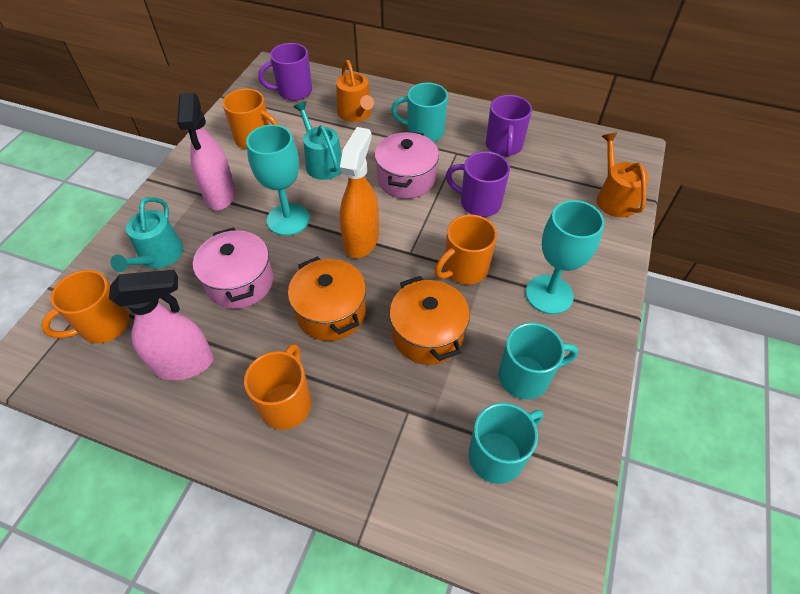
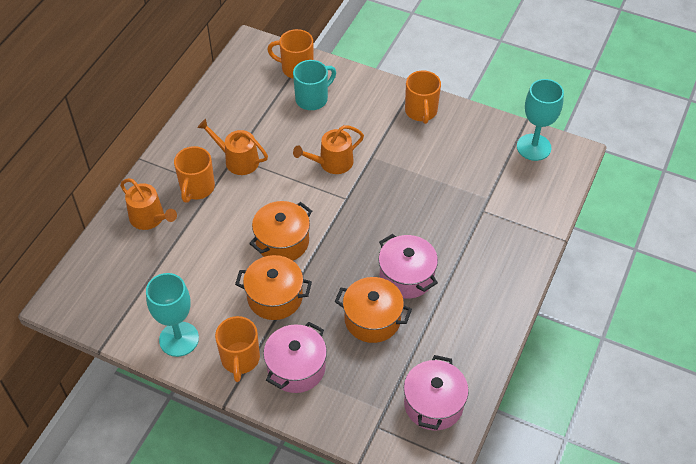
orange pot: 2 -> 3
orange spray bottle: 1 -> 0
orange watering can: 2 -> 3
pink pot: 2 -> 3
pink spray bottle: 2 -> 0
purple mug: 3 -> 0
turquoise mug: 3 -> 1
turquoise watering can: 2 -> 0

